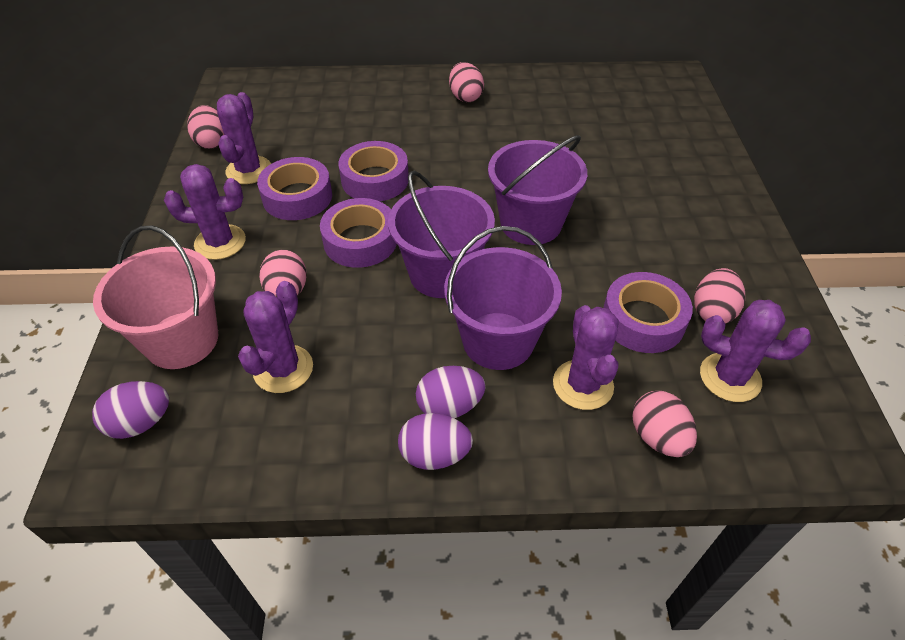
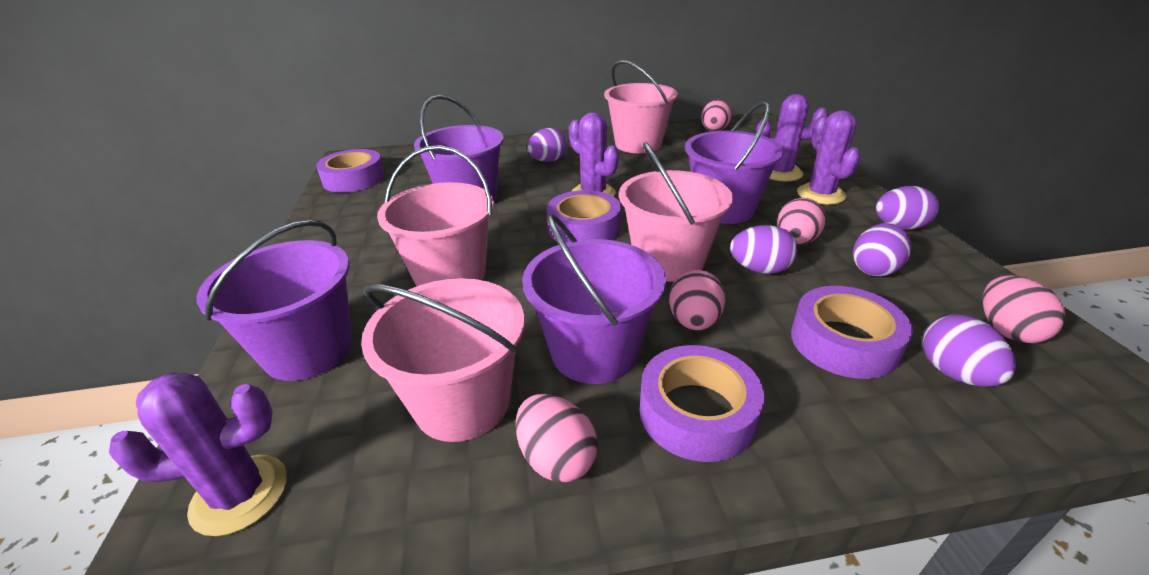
pink bucket: 1 -> 4
purple bucket: 3 -> 4
purple cactus: 5 -> 4
purple egg: 3 -> 5

